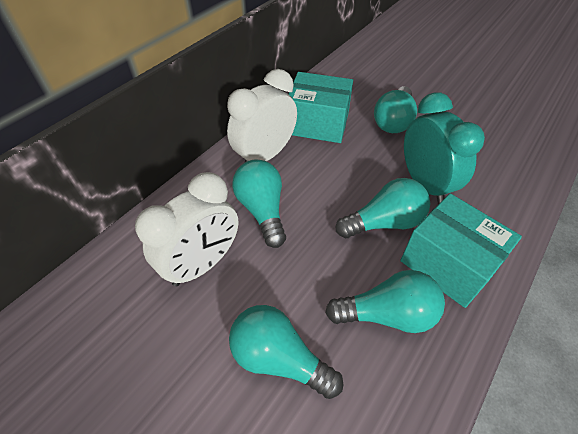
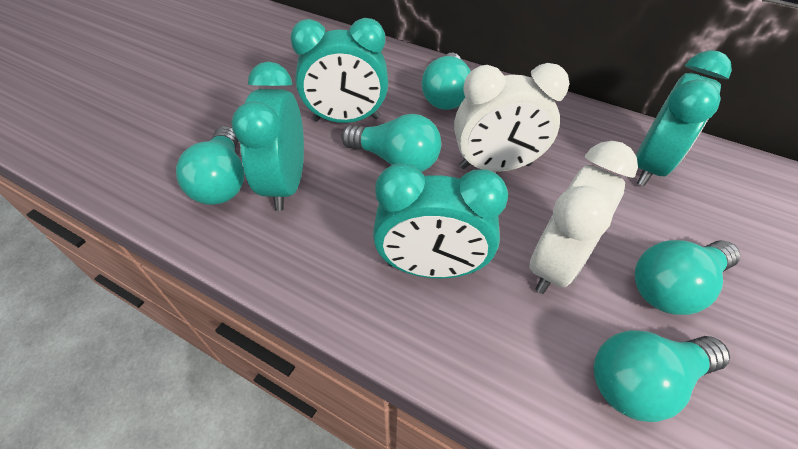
turquoise box: 2 -> 0
turquoise clock: 1 -> 4

